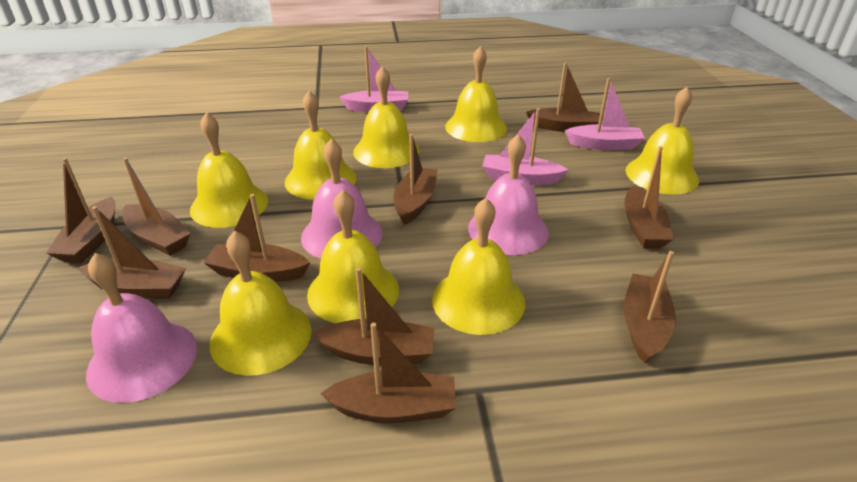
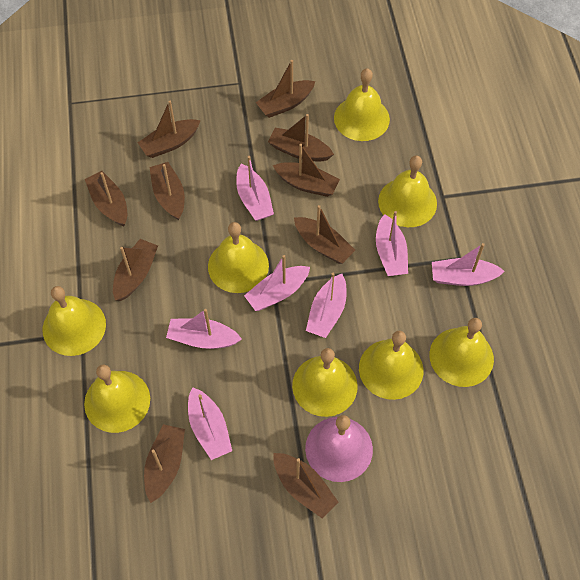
pink bell: 3 -> 1
pink boat: 3 -> 7

